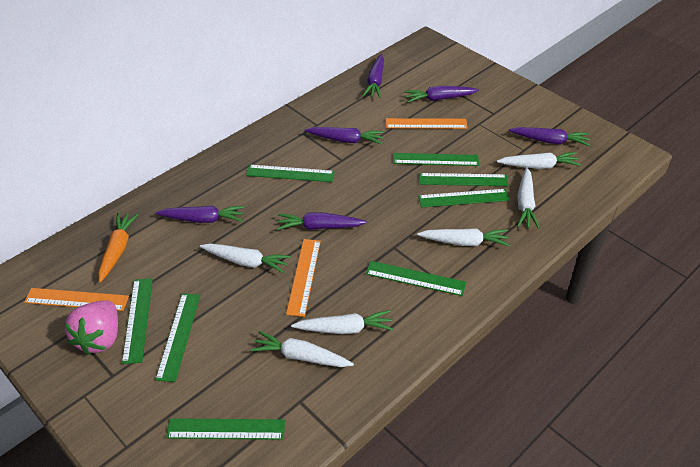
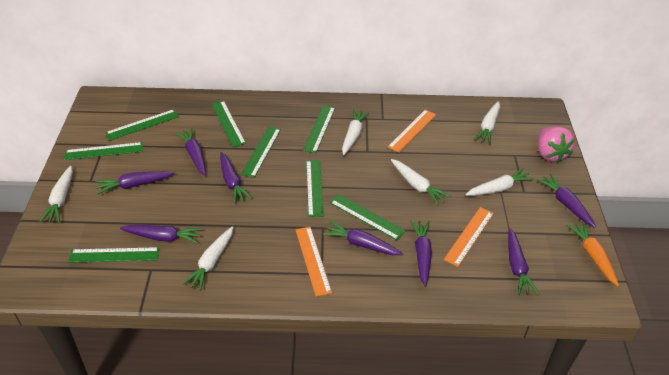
purple carrot: 6 -> 8

